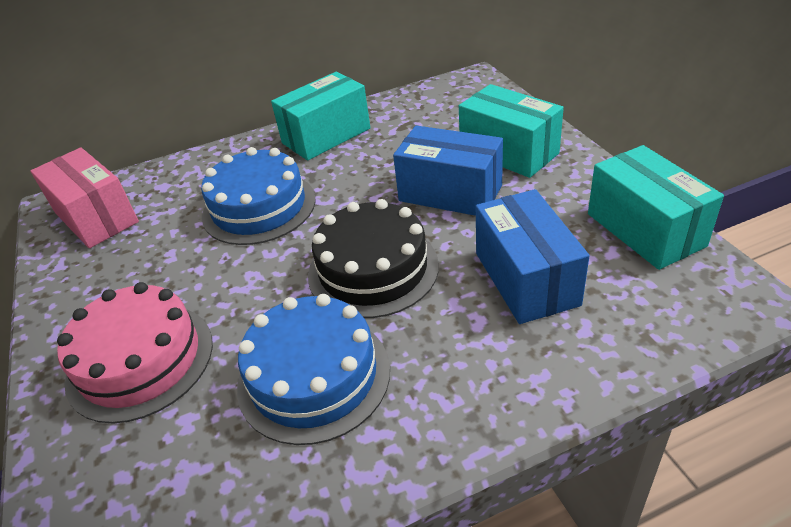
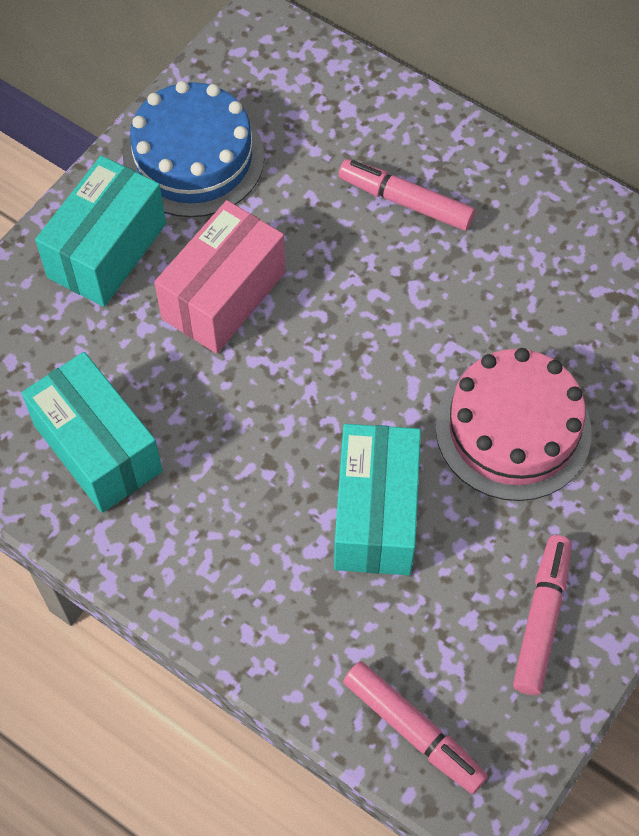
black cake: 1 -> 0
blue box: 2 -> 0
blue cake: 2 -> 1
pink marker: 0 -> 3

